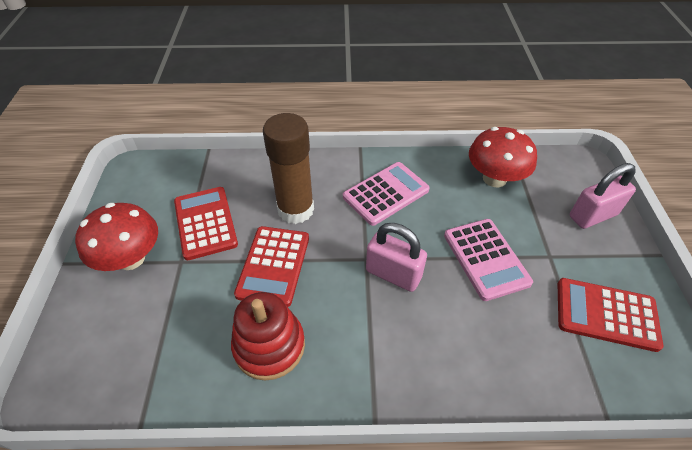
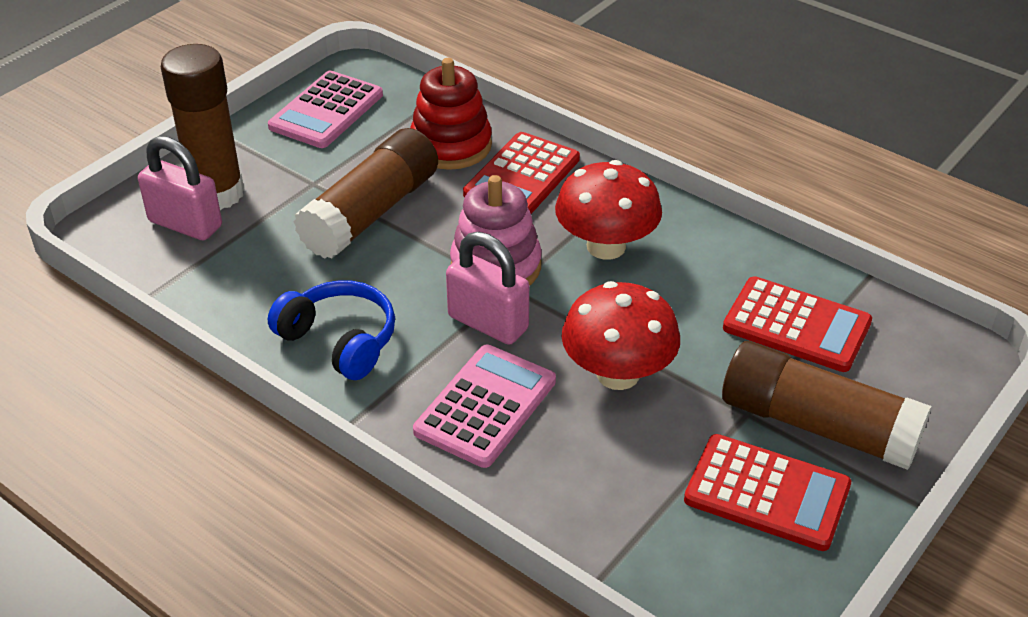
blue headphones: 0 -> 1
brown glue stick: 1 -> 3
pink stacking toy: 0 -> 1

